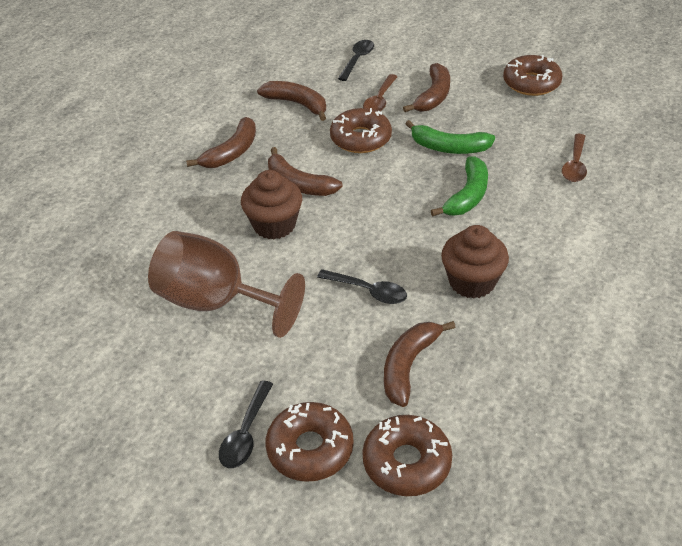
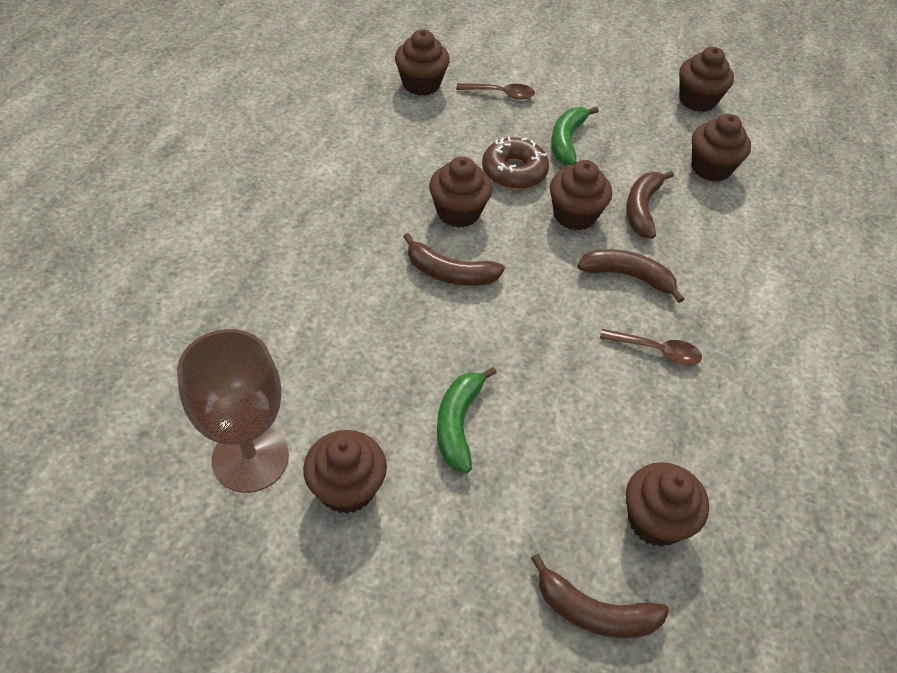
black spoon: 3 -> 0
brown banana: 5 -> 4
brown cupcake: 2 -> 7
brown donut: 4 -> 1

